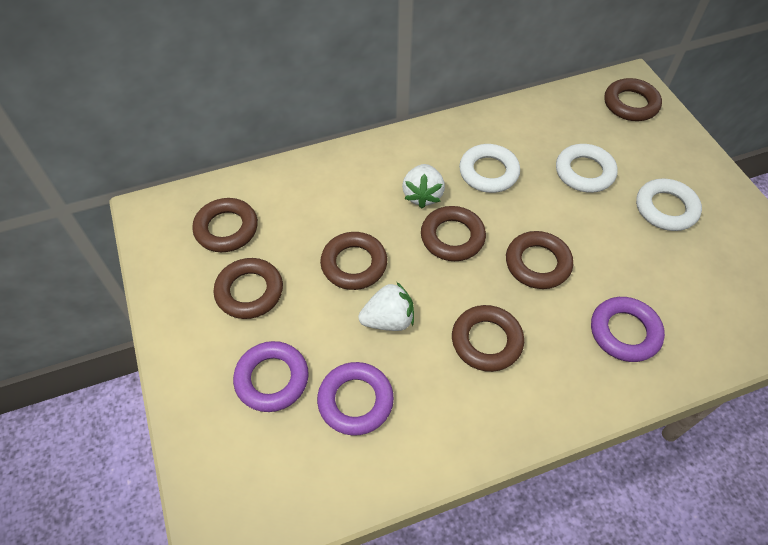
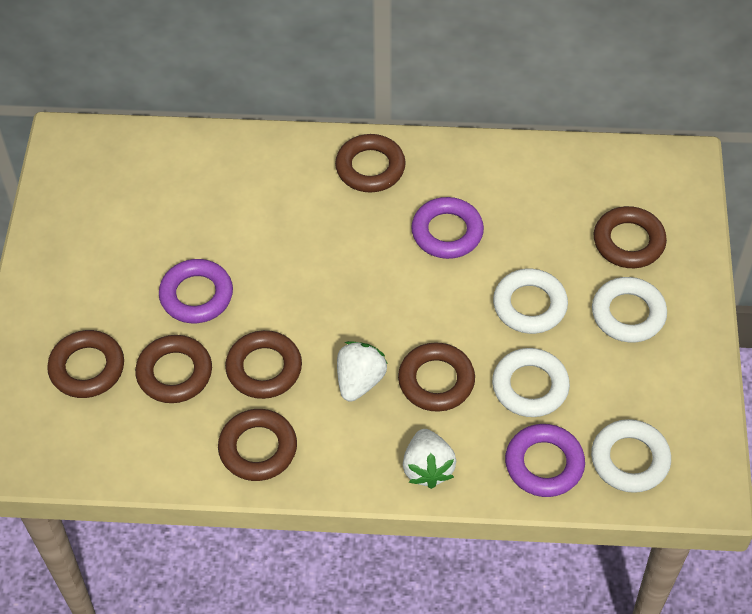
white ring: 3 -> 4

